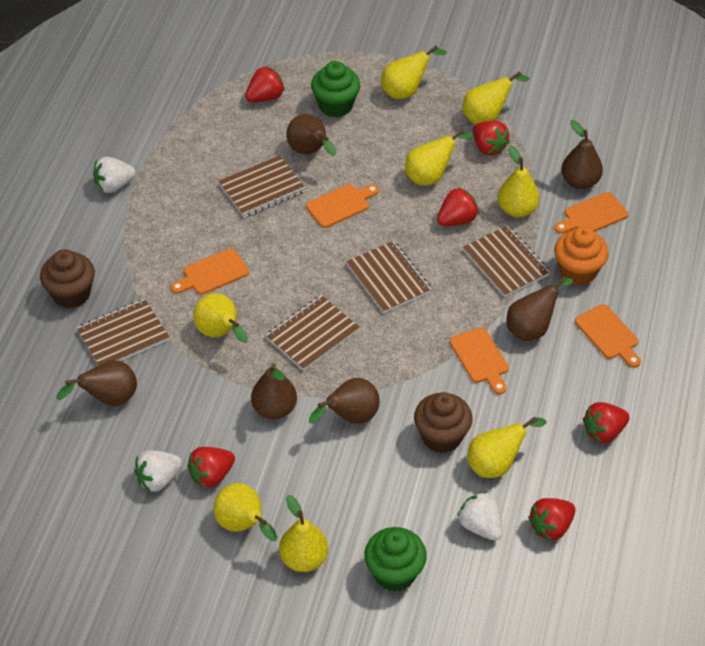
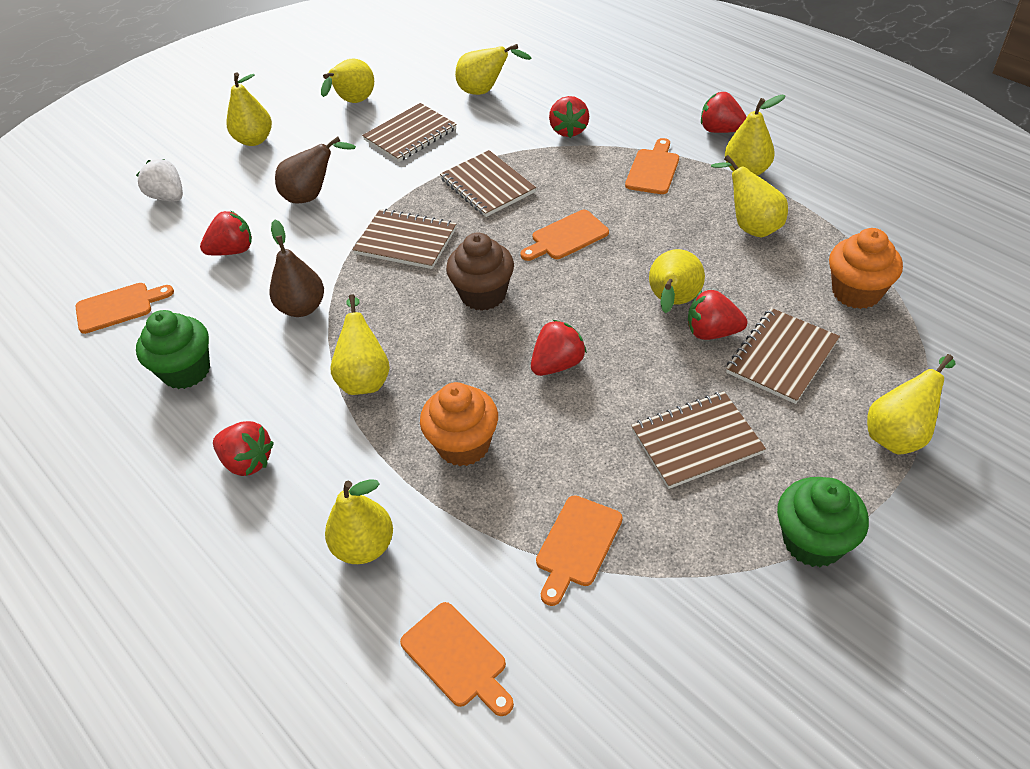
brown cupcake: 2 -> 1
brown pear: 6 -> 2
orange cupcake: 1 -> 2
white strawberry: 3 -> 1
yellow pear: 8 -> 9

